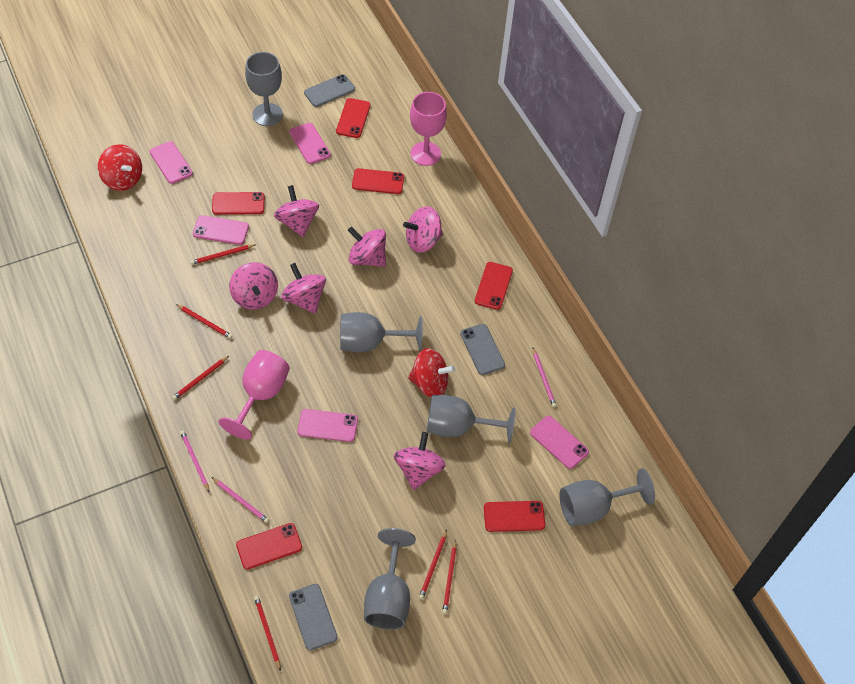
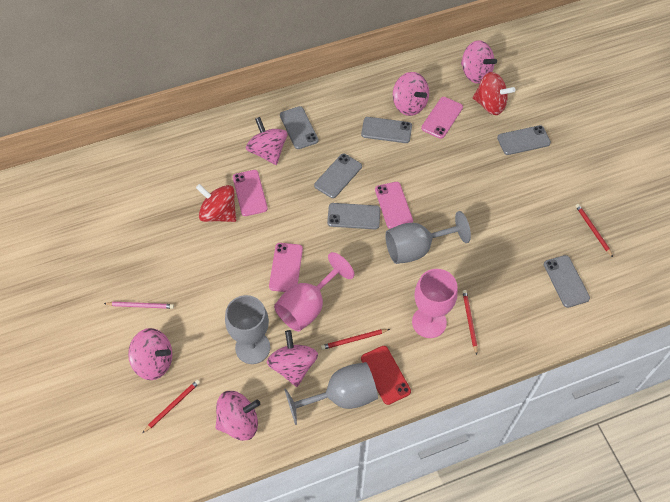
grey goblet: 5 -> 3
grey phone: 3 -> 6
pink pencil: 3 -> 1
pink phone: 5 -> 4
red pencil: 6 -> 4
red phone: 6 -> 1

